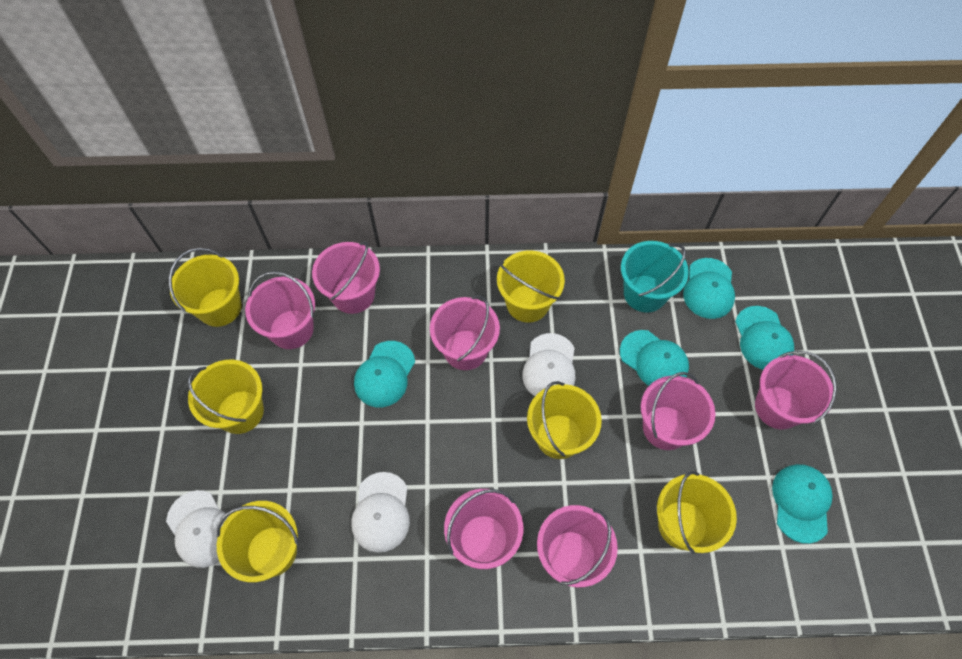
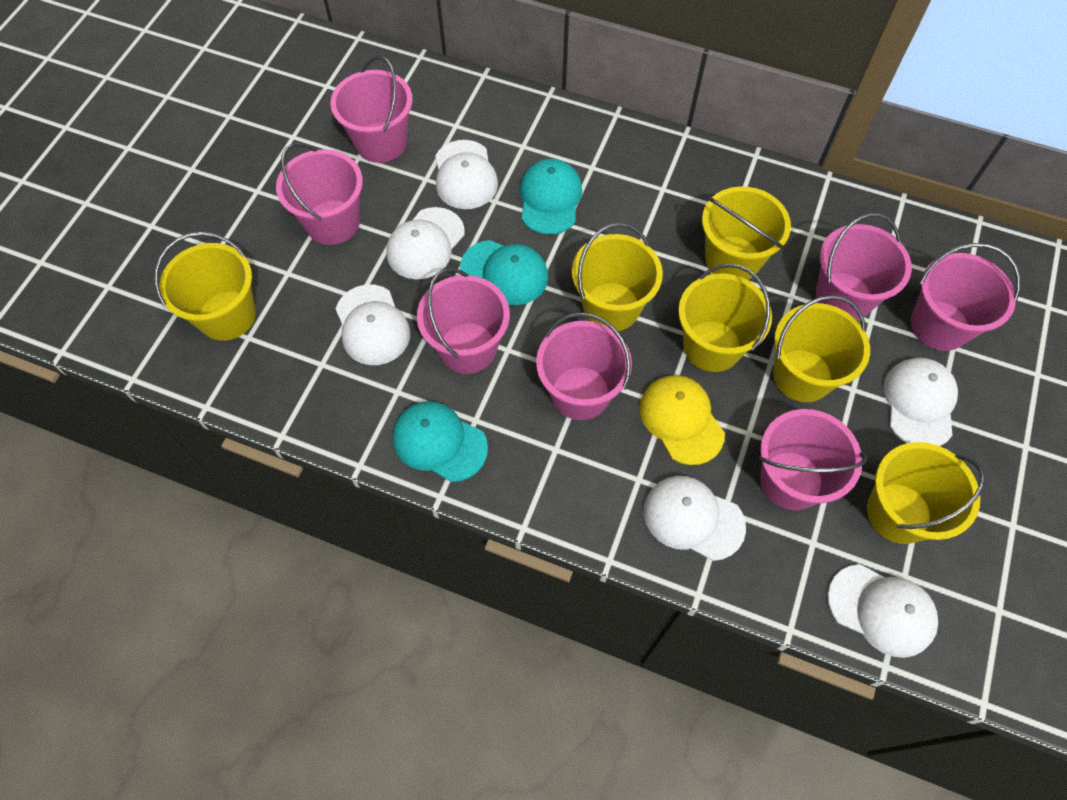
turquoise bucket: 1 -> 0
turquoise cap: 5 -> 3
white cap: 3 -> 6
yellow cap: 0 -> 1

